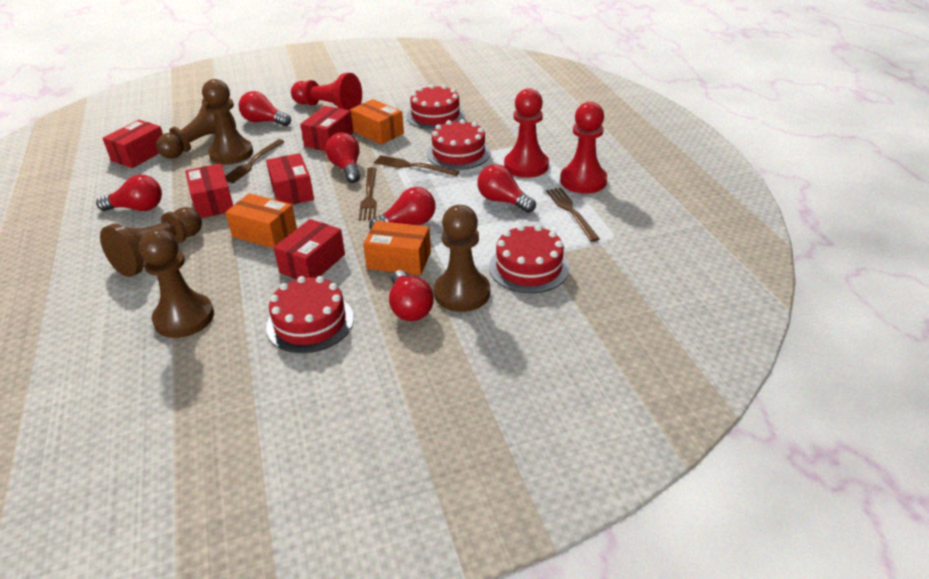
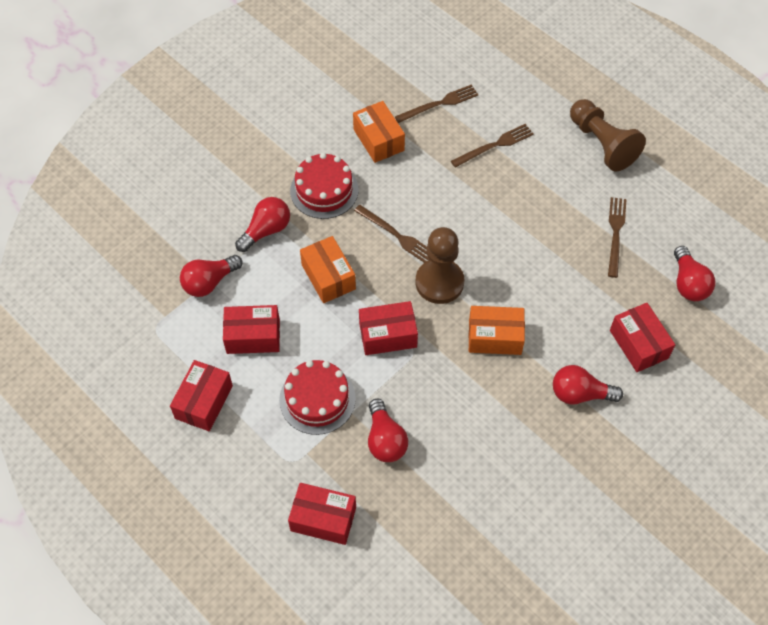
brown pawn: 5 -> 2
red cake: 4 -> 2
red light bulb: 6 -> 5
red pawn: 3 -> 0

